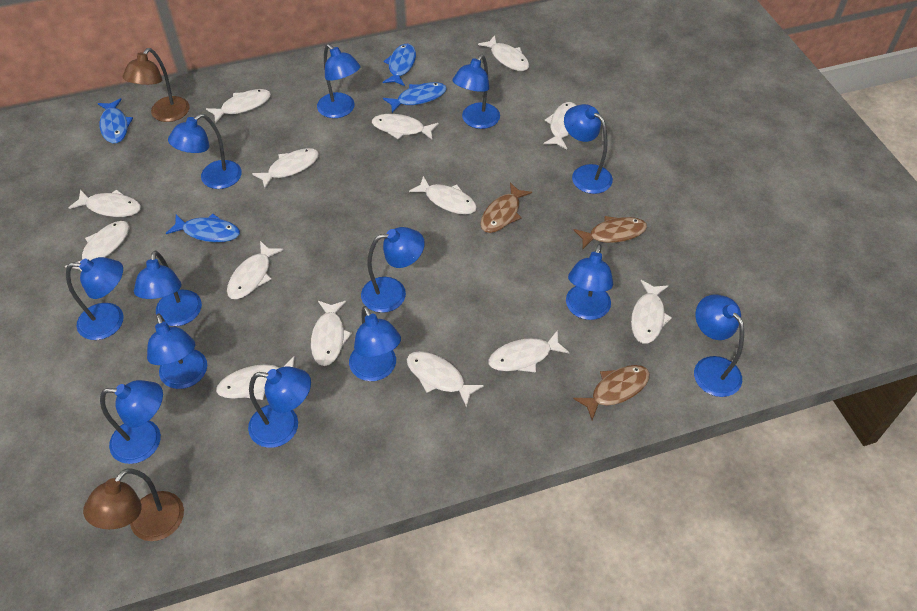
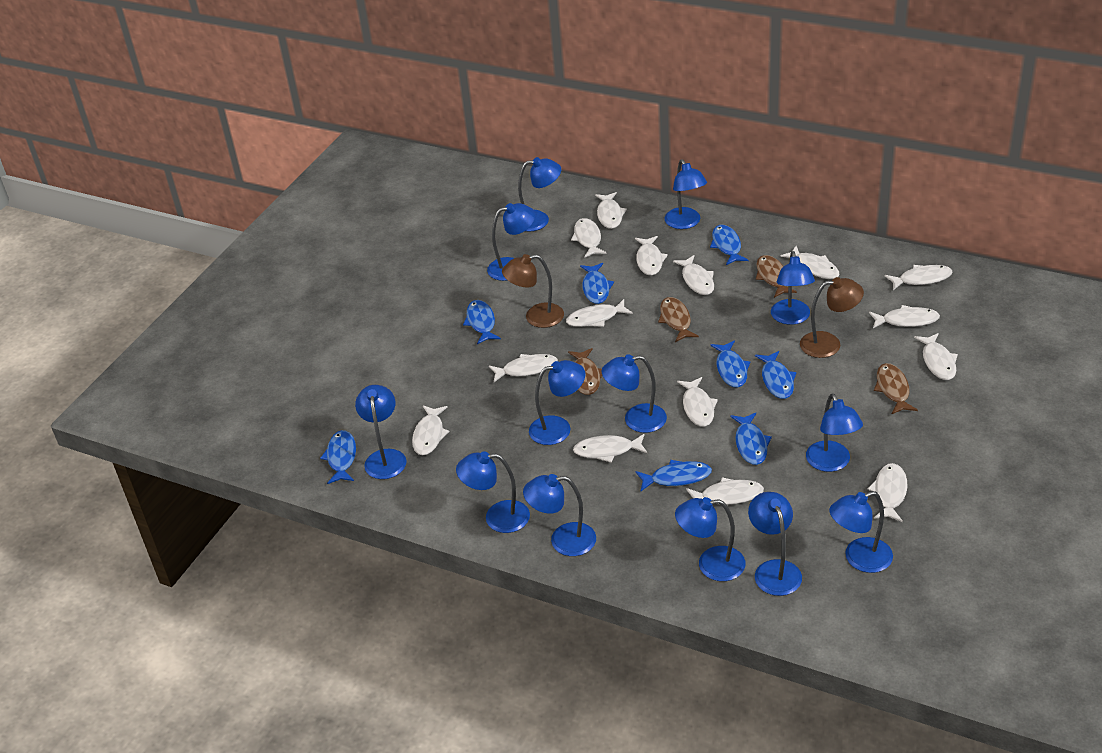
blue fish: 4 -> 8
brown fish: 3 -> 4
white fish: 14 -> 15

